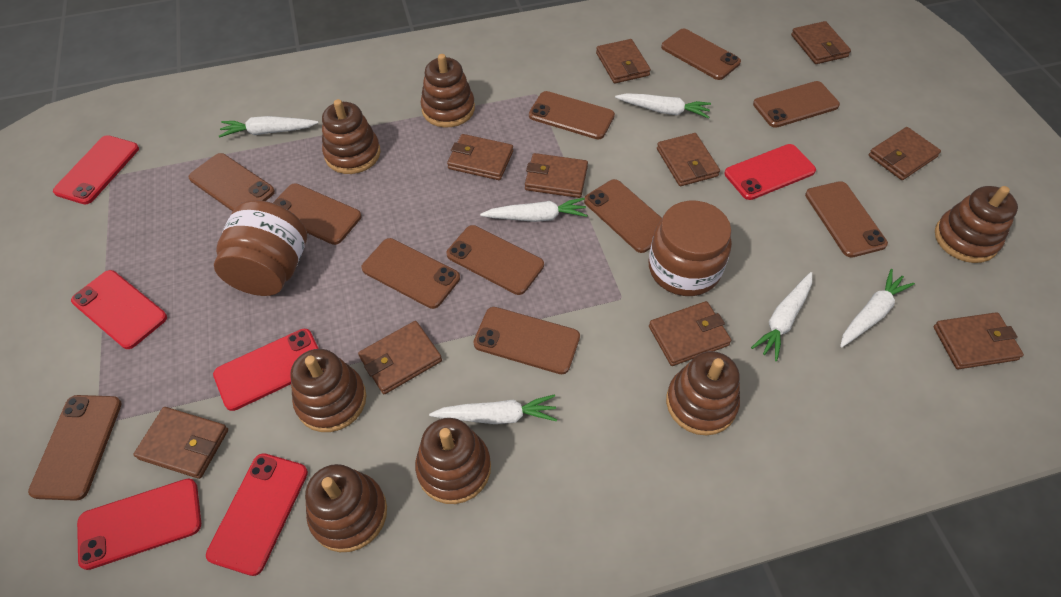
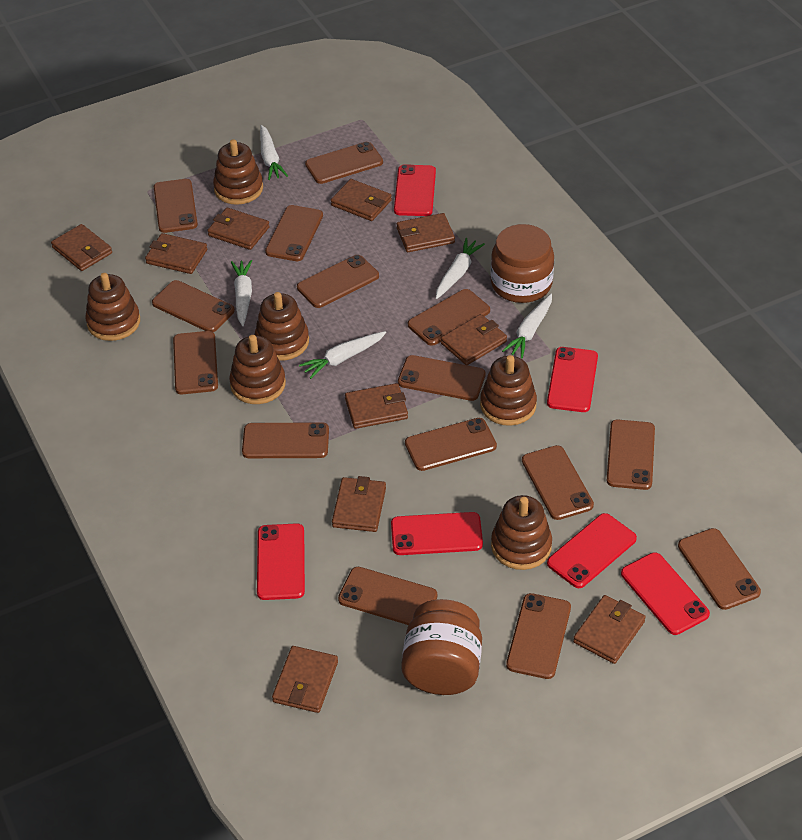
brown phone: 11 -> 15
brown stacking toy: 7 -> 6
white carrot: 6 -> 5

